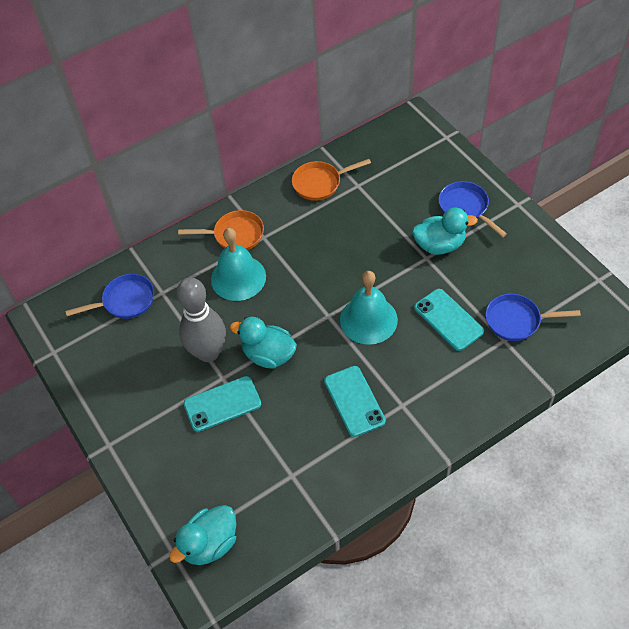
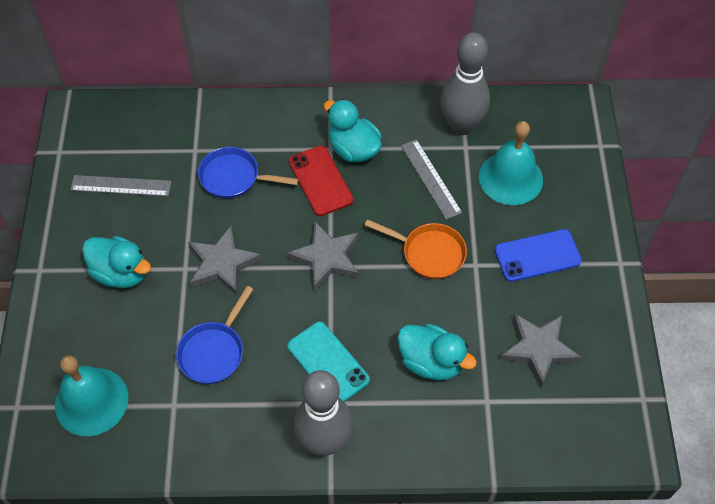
blue pan: 3 -> 2
blue phone: 0 -> 1
grey bowling pin: 1 -> 2
grey ruler: 0 -> 2
grey star: 0 -> 3
orange pan: 2 -> 1
red phone: 0 -> 1
turquoise phone: 3 -> 1

